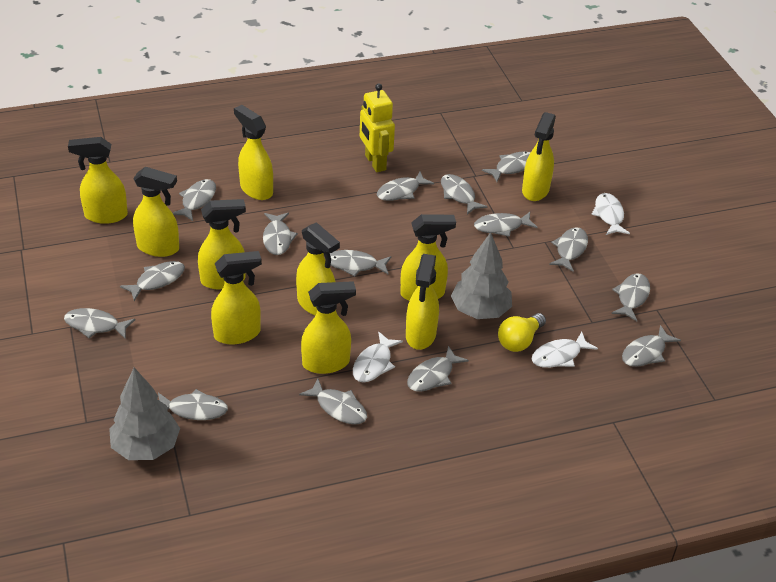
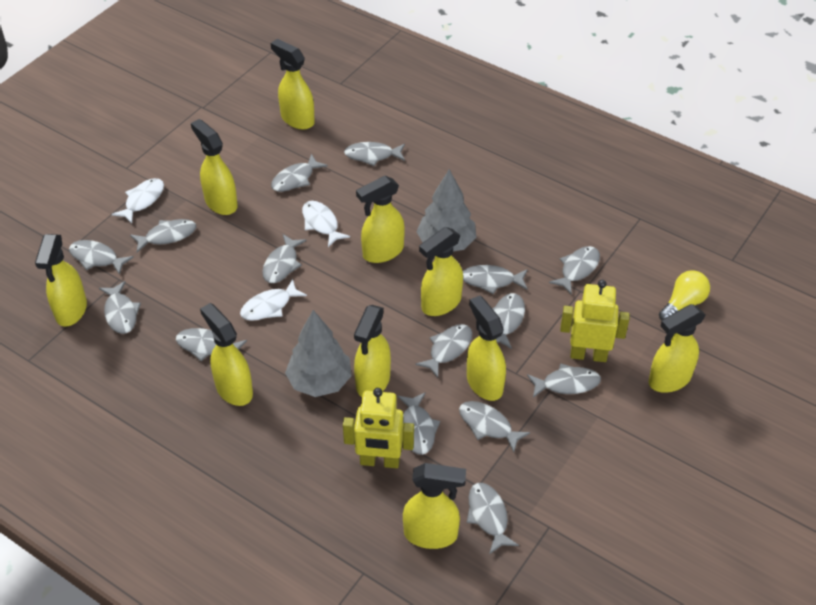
yellow robot: 1 -> 2

